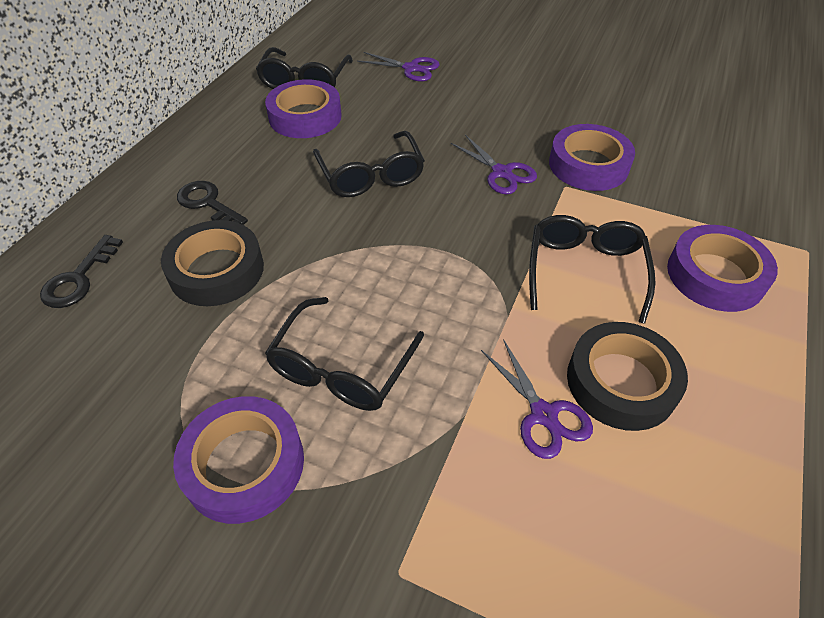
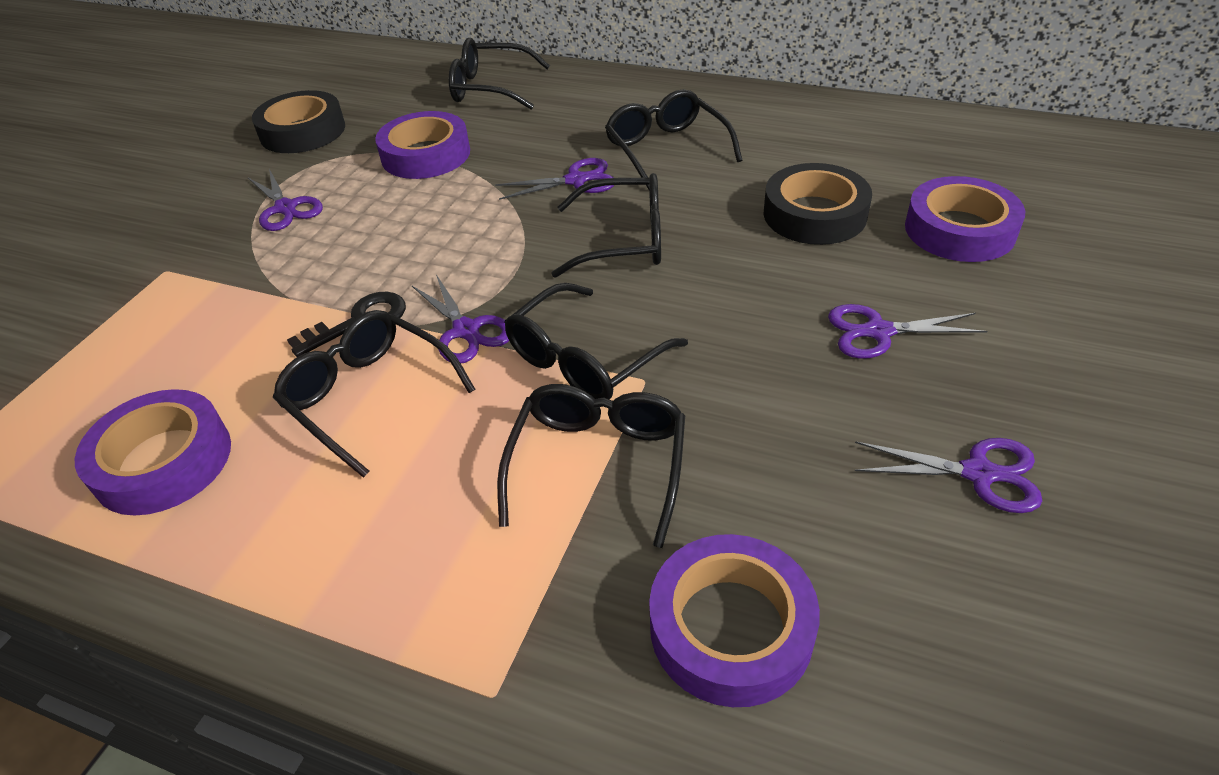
black glasses: 4 -> 6
black key: 2 -> 1
purple scissors: 3 -> 5

